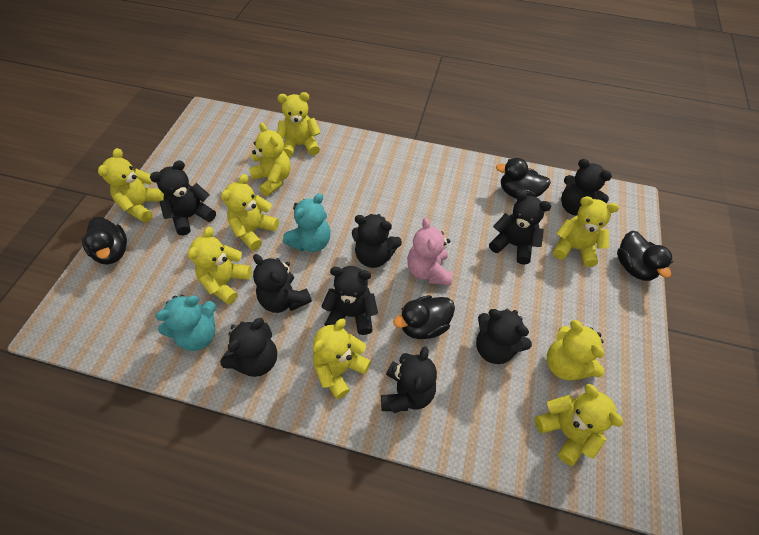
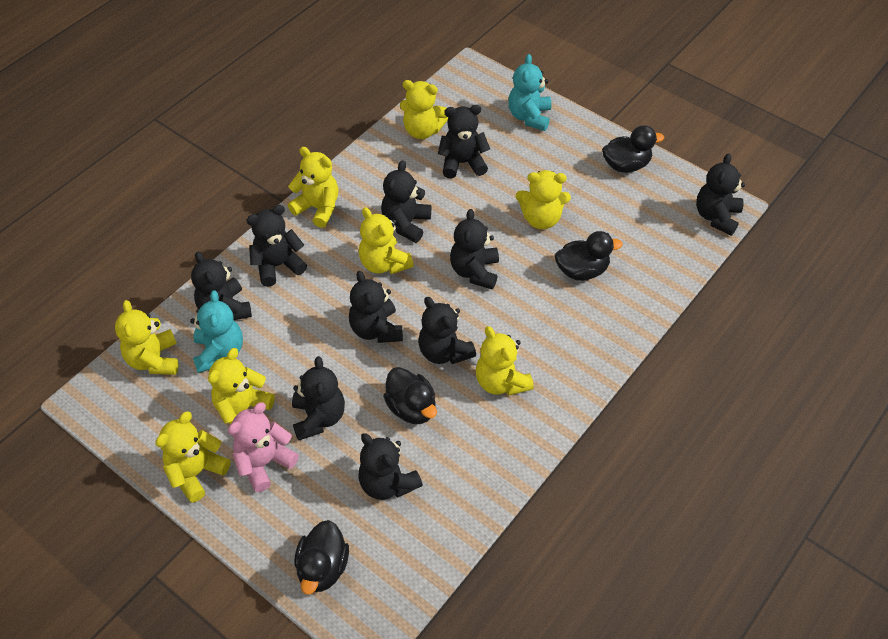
black teddy bear: 9 -> 10
yellow teddy bear: 9 -> 8

